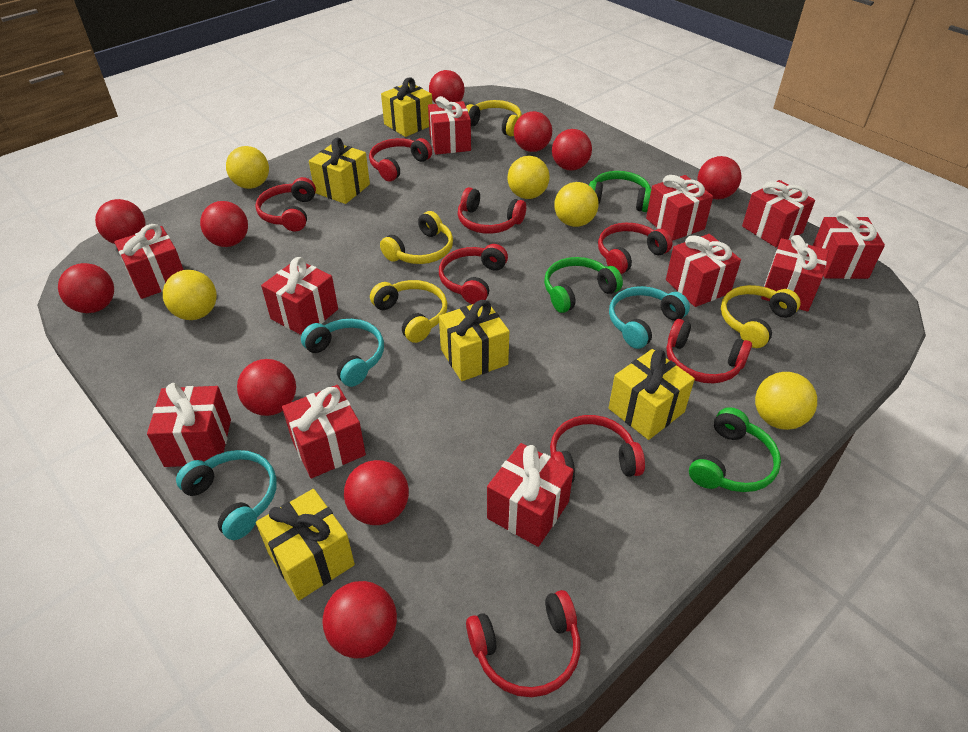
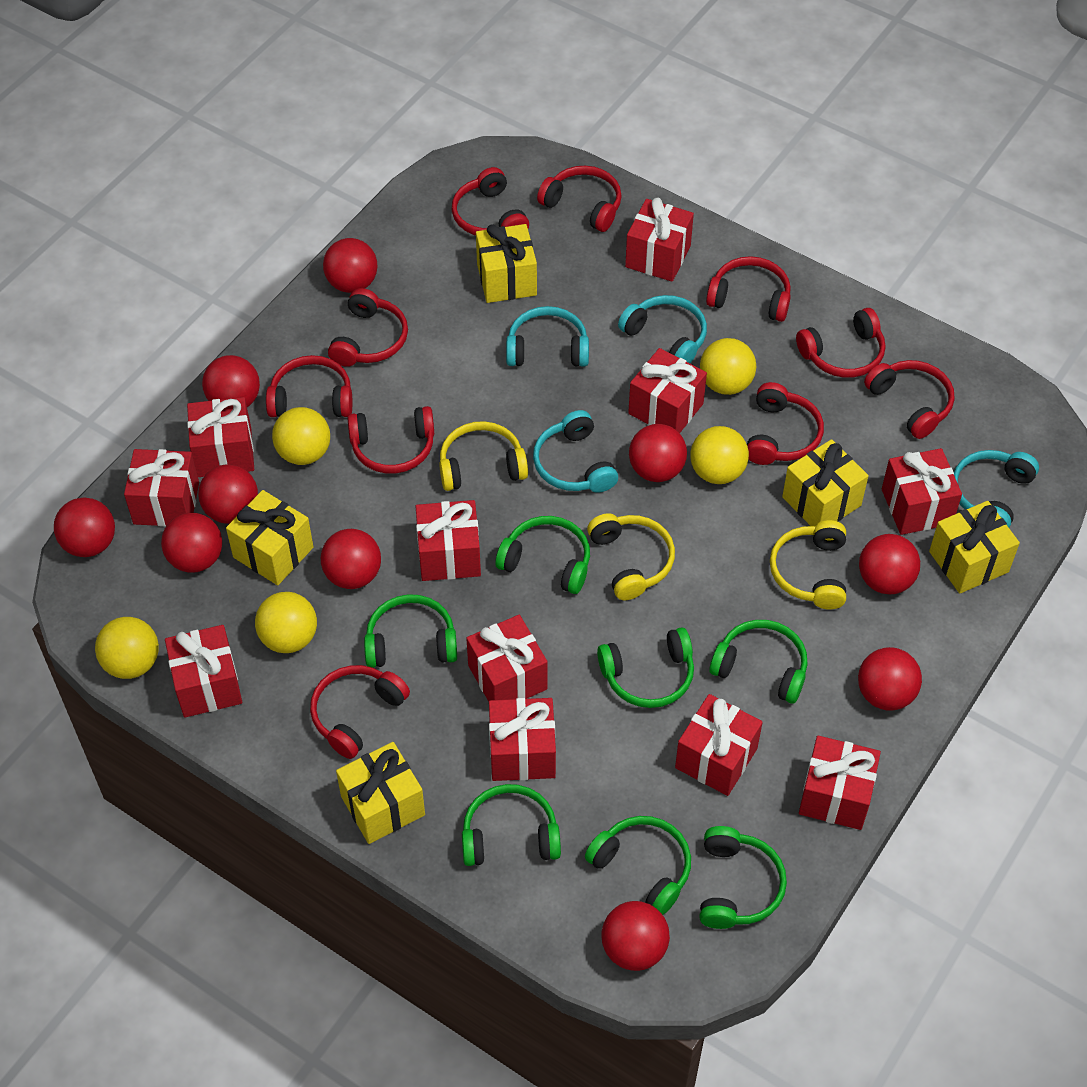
green headphones: 3 -> 7
red headphones: 8 -> 10
turquoise headphones: 3 -> 4
yellow headphones: 4 -> 3

